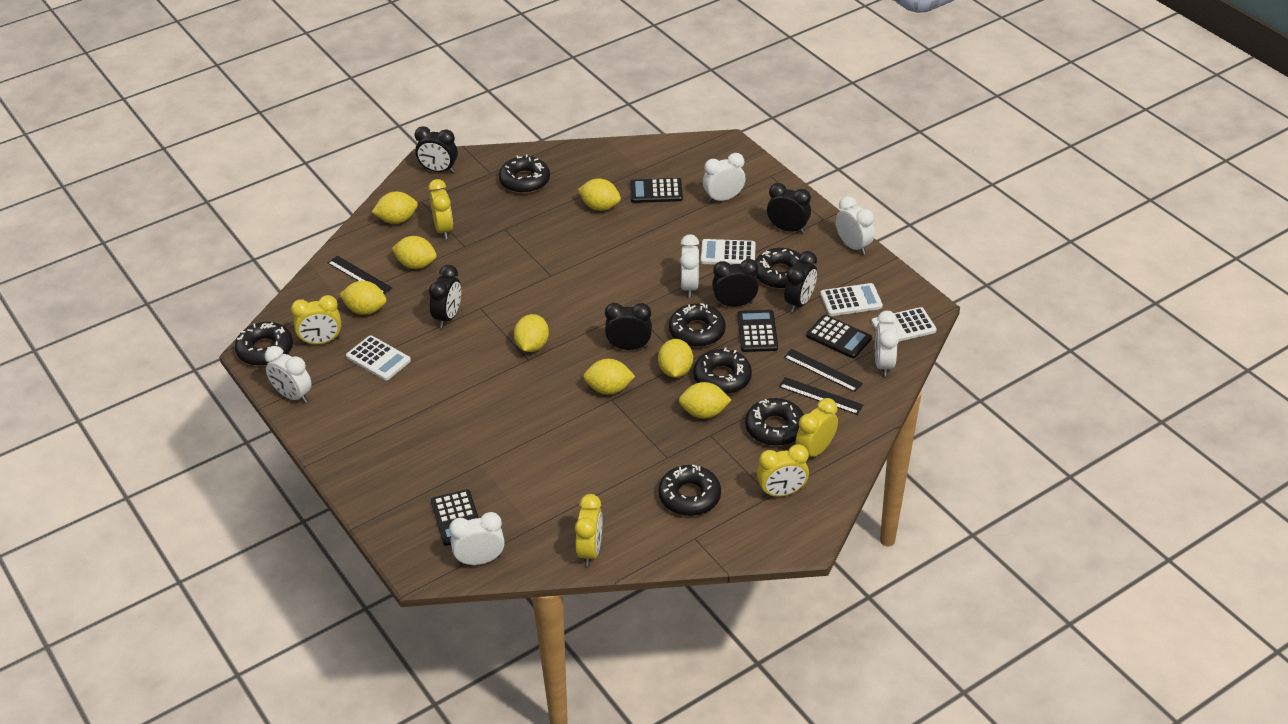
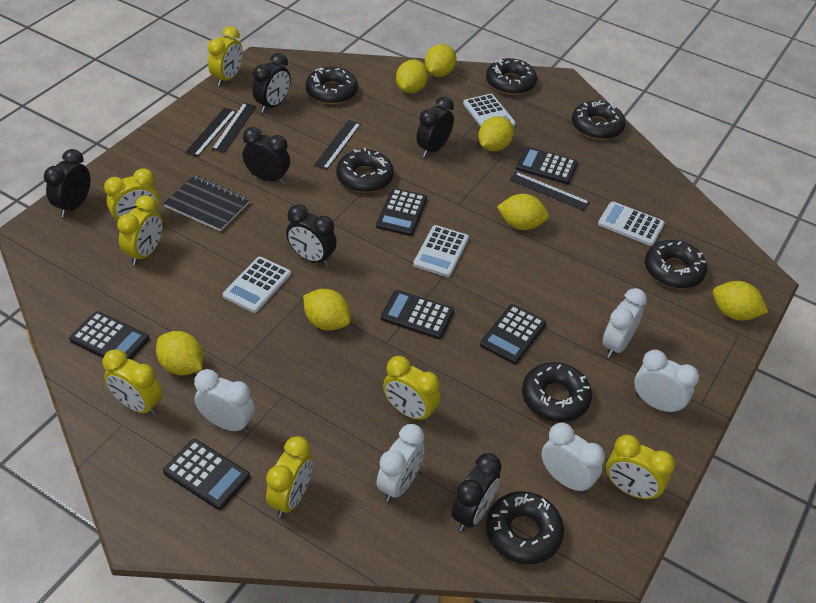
black calculator: 4 -> 6
black notebook: 0 -> 1
black ruler: 3 -> 4
white clock: 6 -> 5
yellow clock: 5 -> 7
yellow lemon: 8 -> 7

